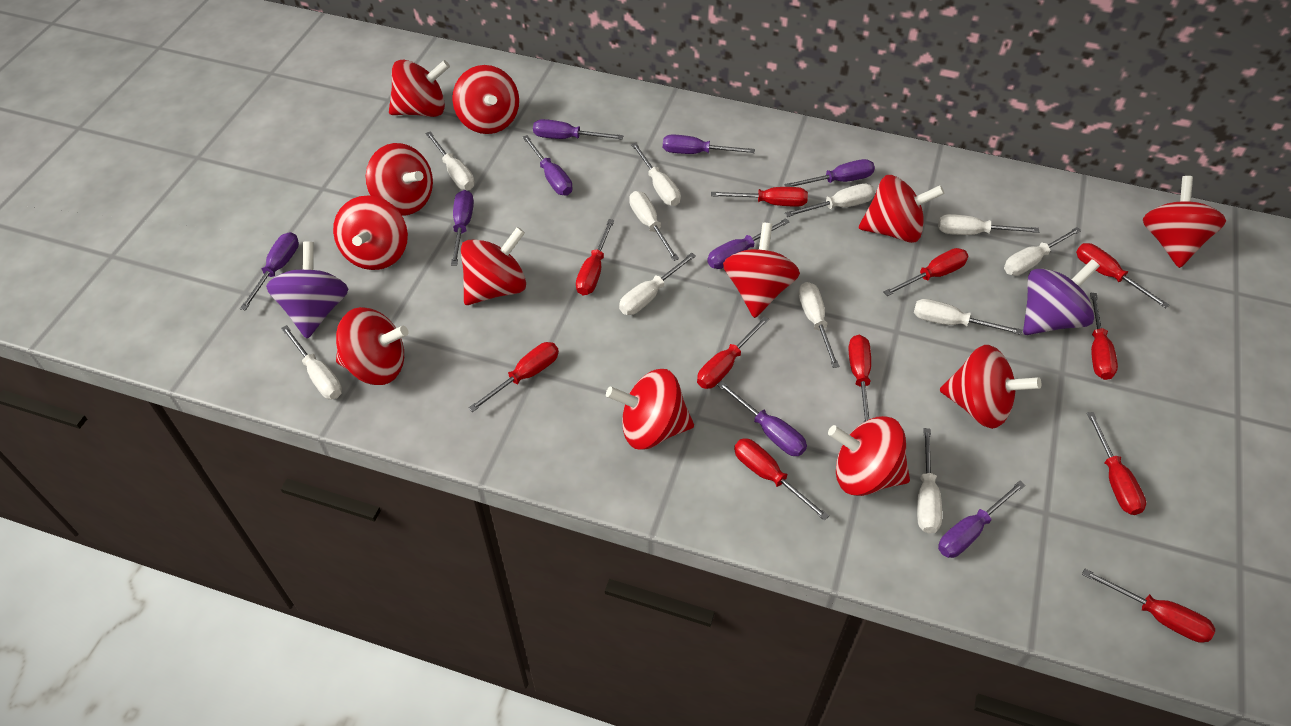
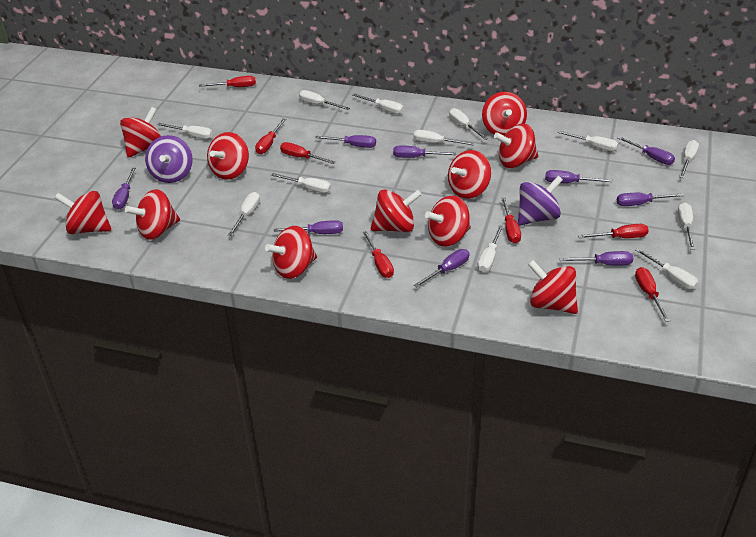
red screwdriver: 11 -> 7
red spinning top: 12 -> 11
white screwdriver: 11 -> 12

